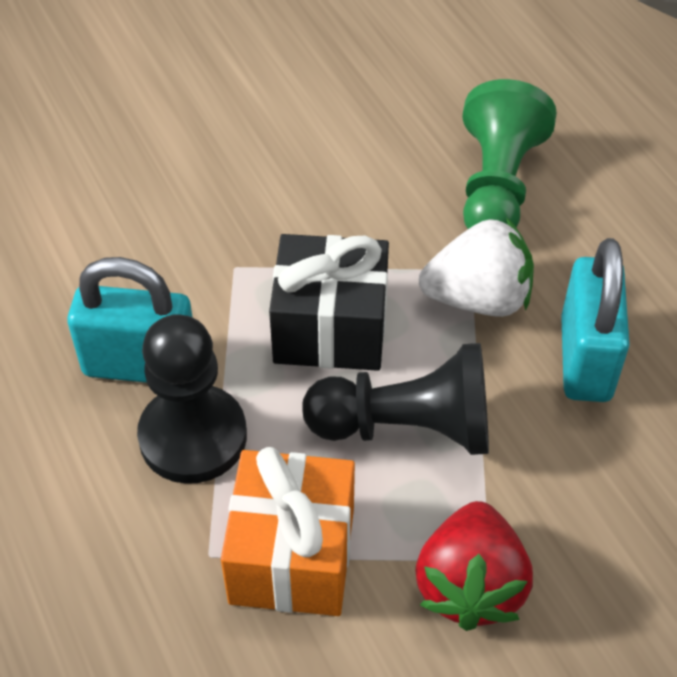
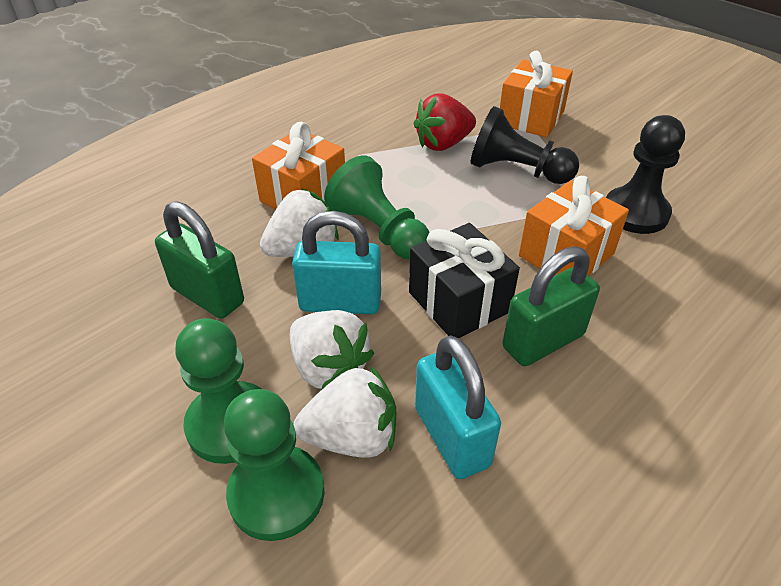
green padlock: 0 -> 2
green pawn: 1 -> 3
orange gift: 1 -> 3
white strawberry: 1 -> 3

